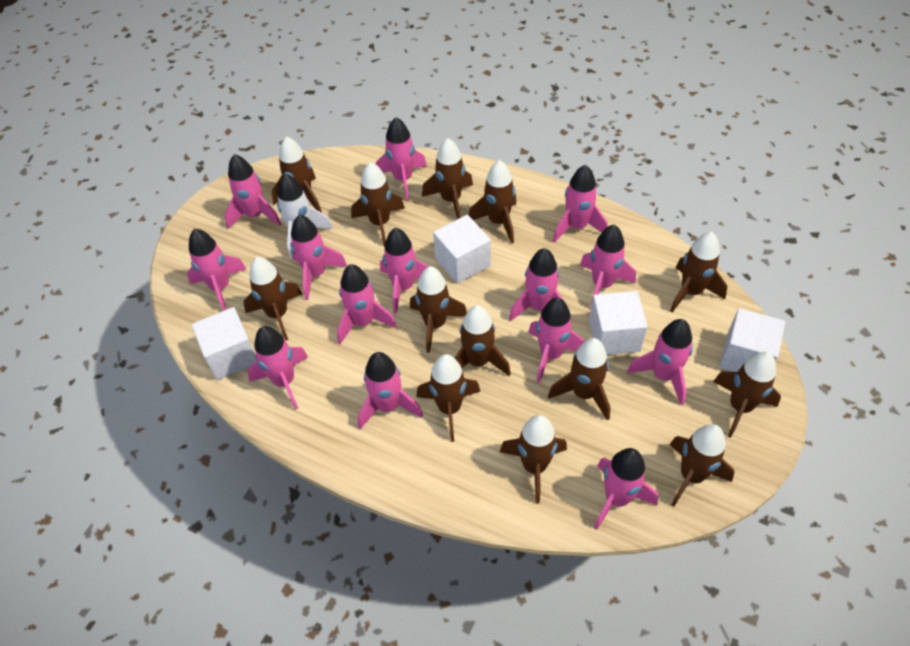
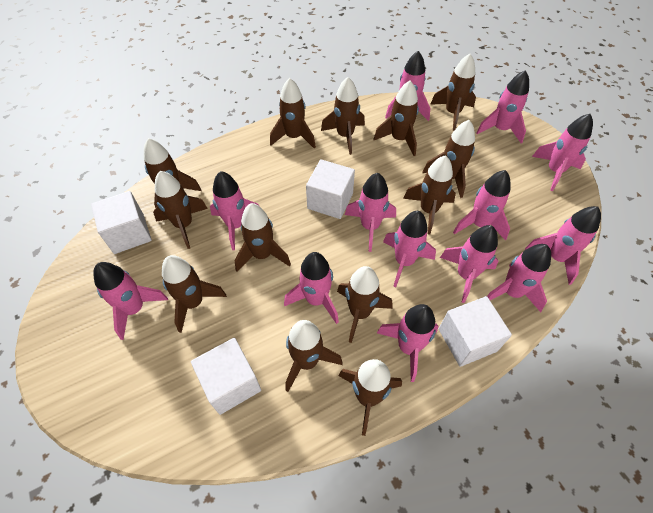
pink rocket: 14 -> 13
white rocket: 1 -> 0

